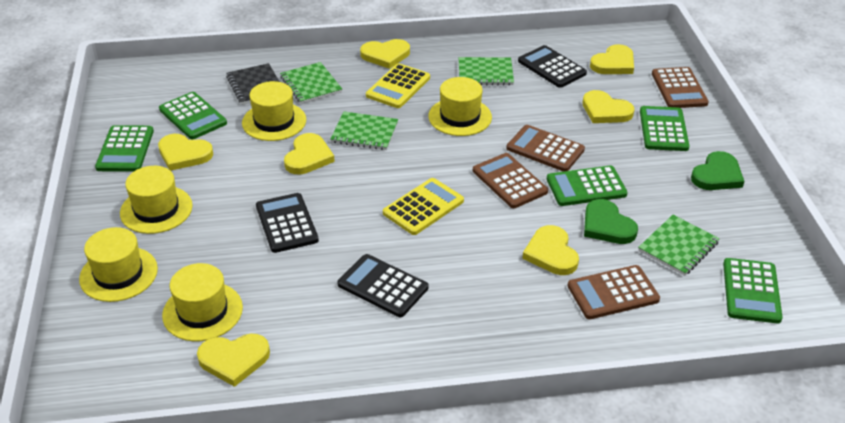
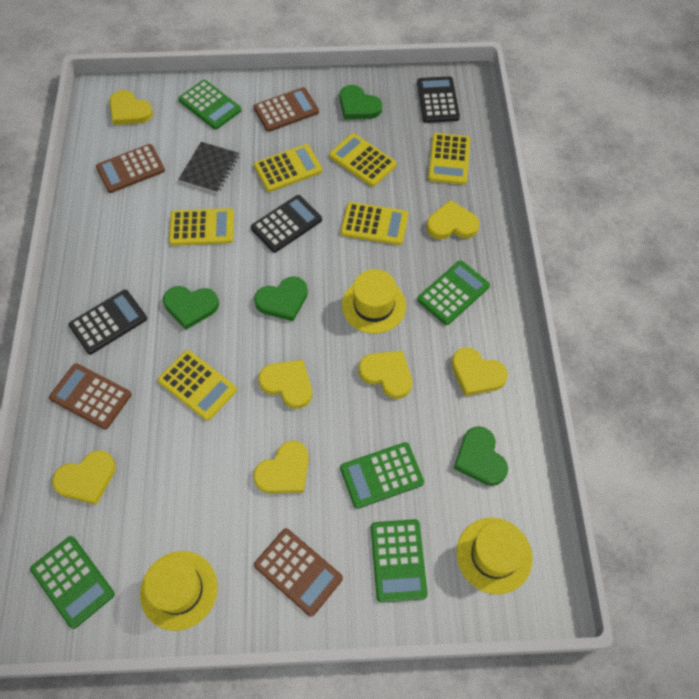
green heart: 2 -> 4
green notebook: 4 -> 0
yellow calculator: 2 -> 6
yellow hat: 5 -> 3

